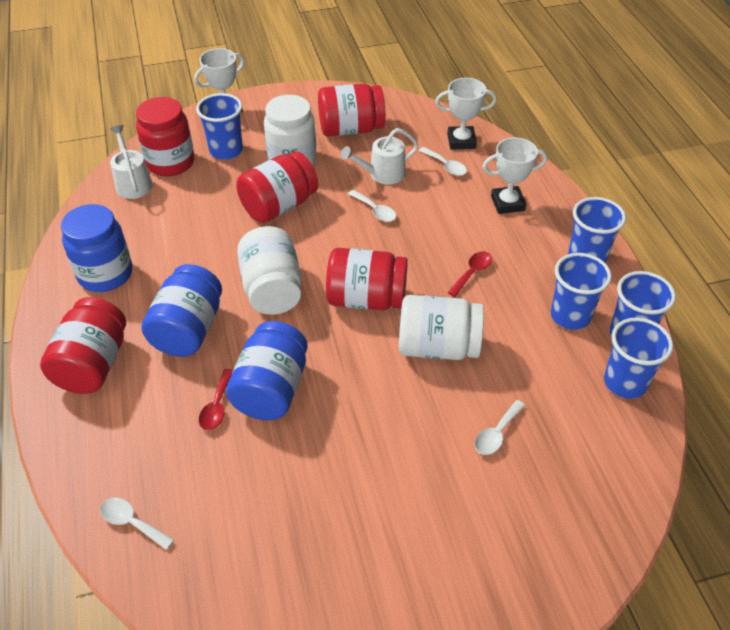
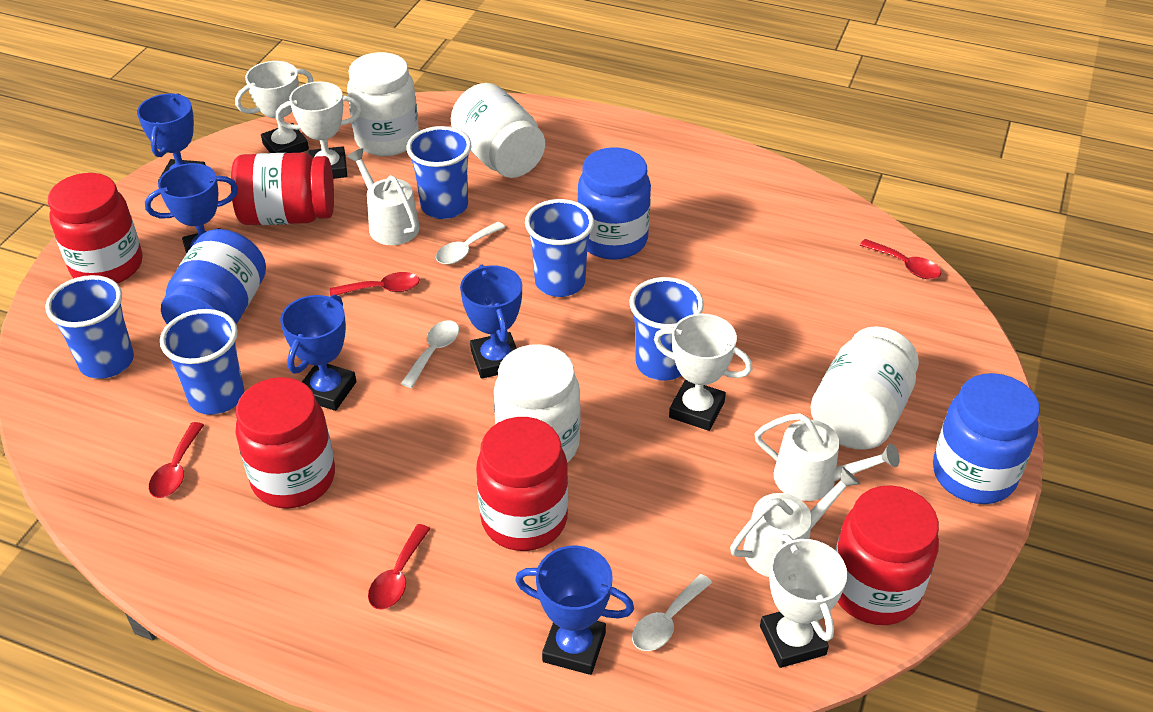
blue trophy: 0 -> 5
red spoon: 2 -> 4
white jar: 3 -> 4
white spoon: 4 -> 3
white trophy: 3 -> 4
white watering can: 2 -> 3

